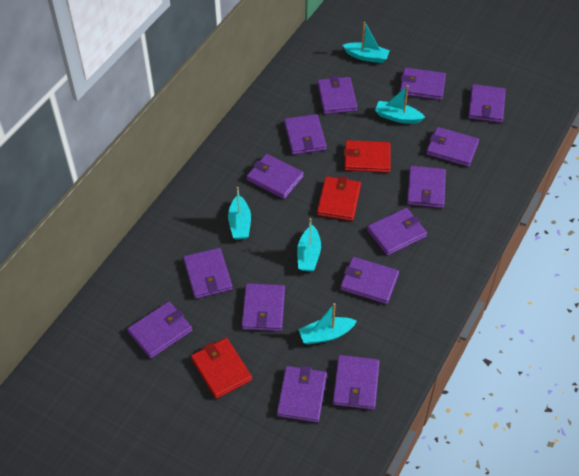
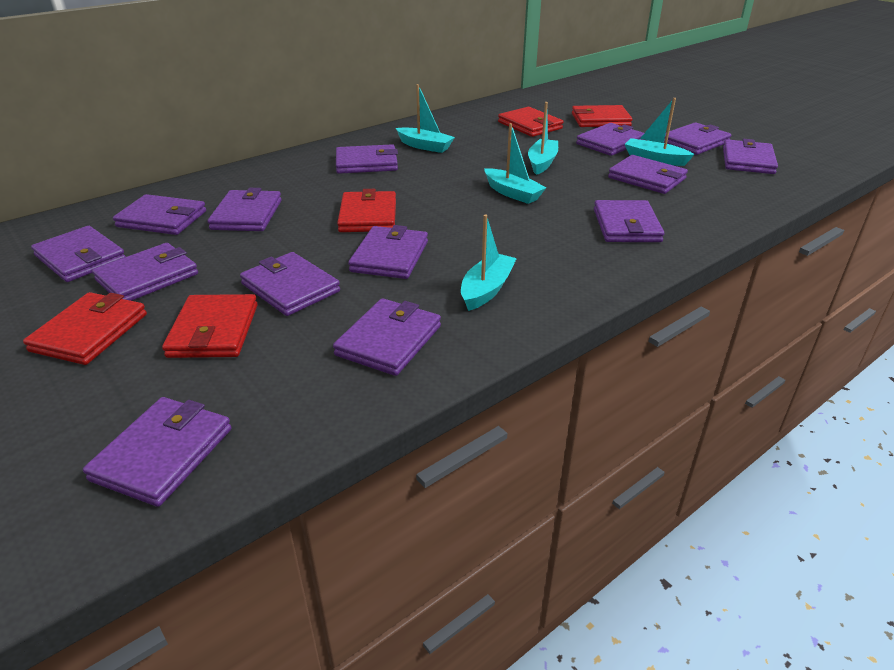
red wallet: 3 -> 5

